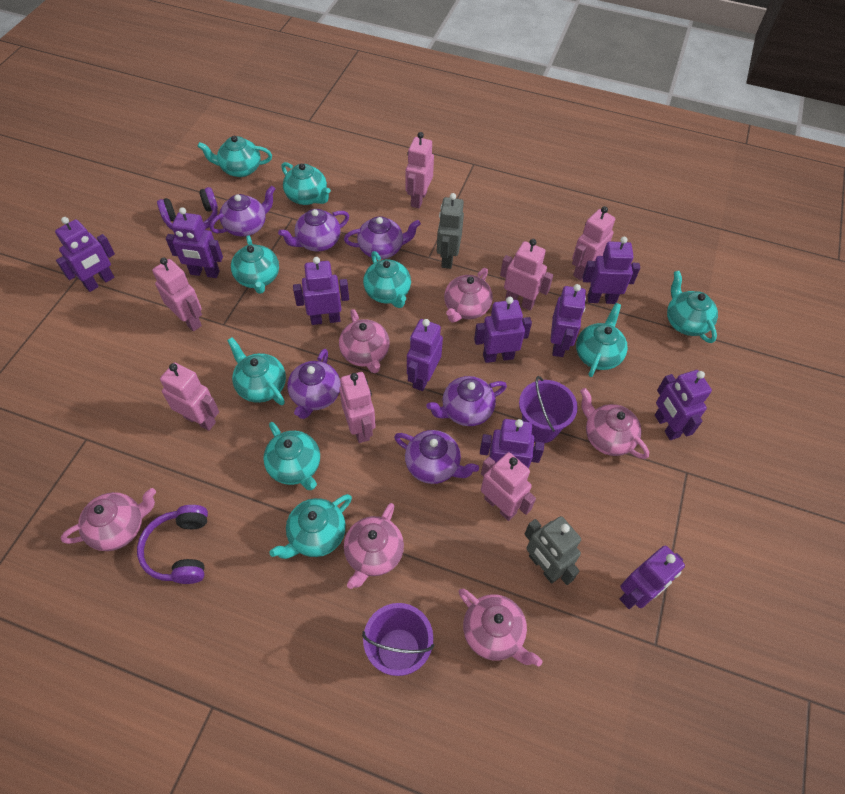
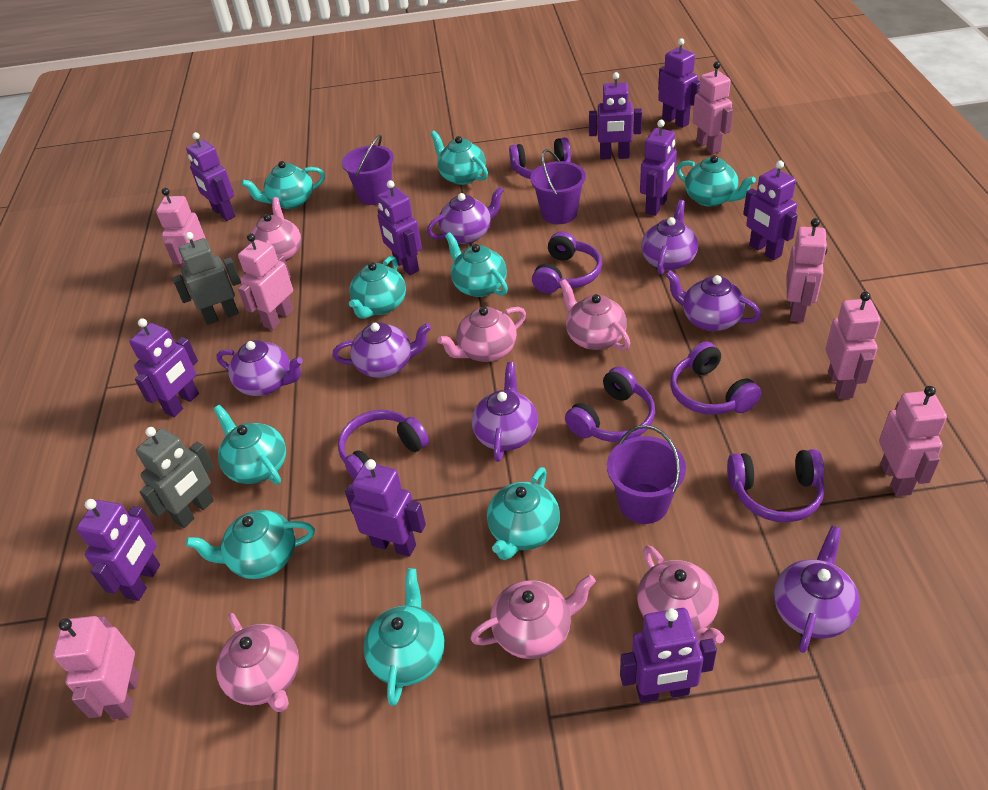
purple bucket: 2 -> 3
purple headphones: 2 -> 6
purple teapot: 6 -> 7

